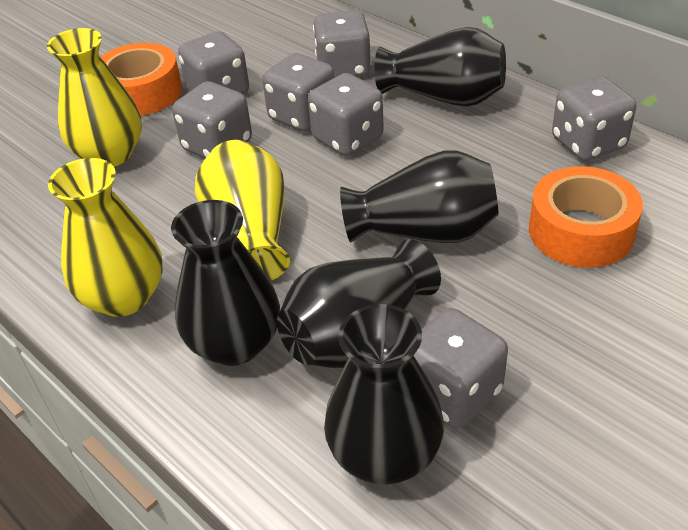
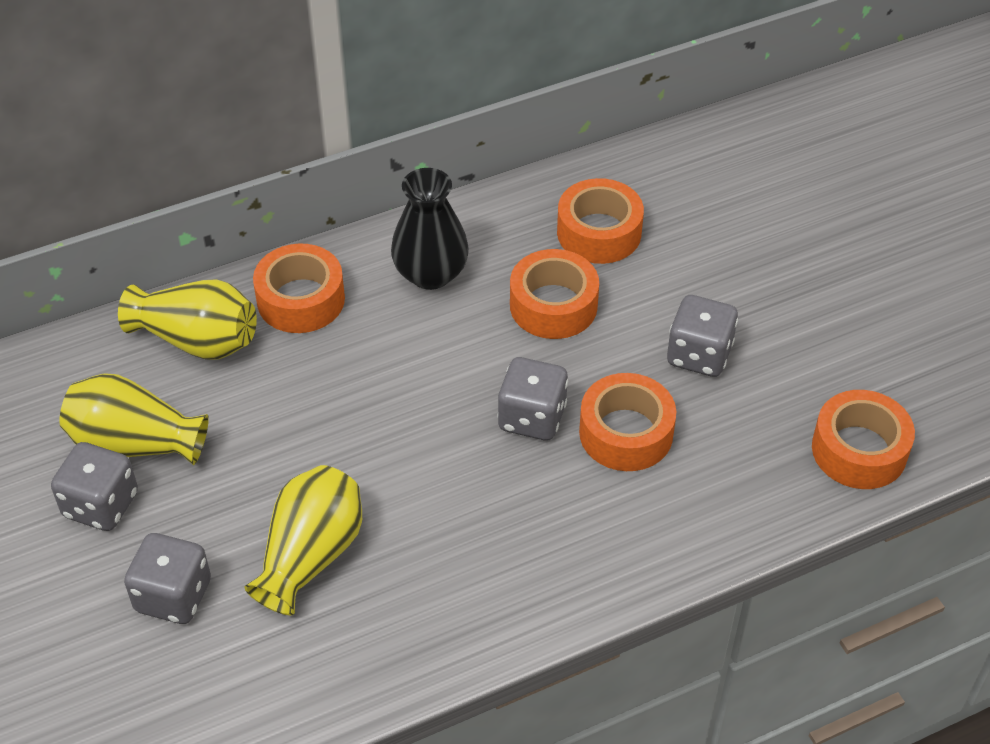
black vase: 5 -> 1
grey dice: 7 -> 4
orange tape: 2 -> 5

